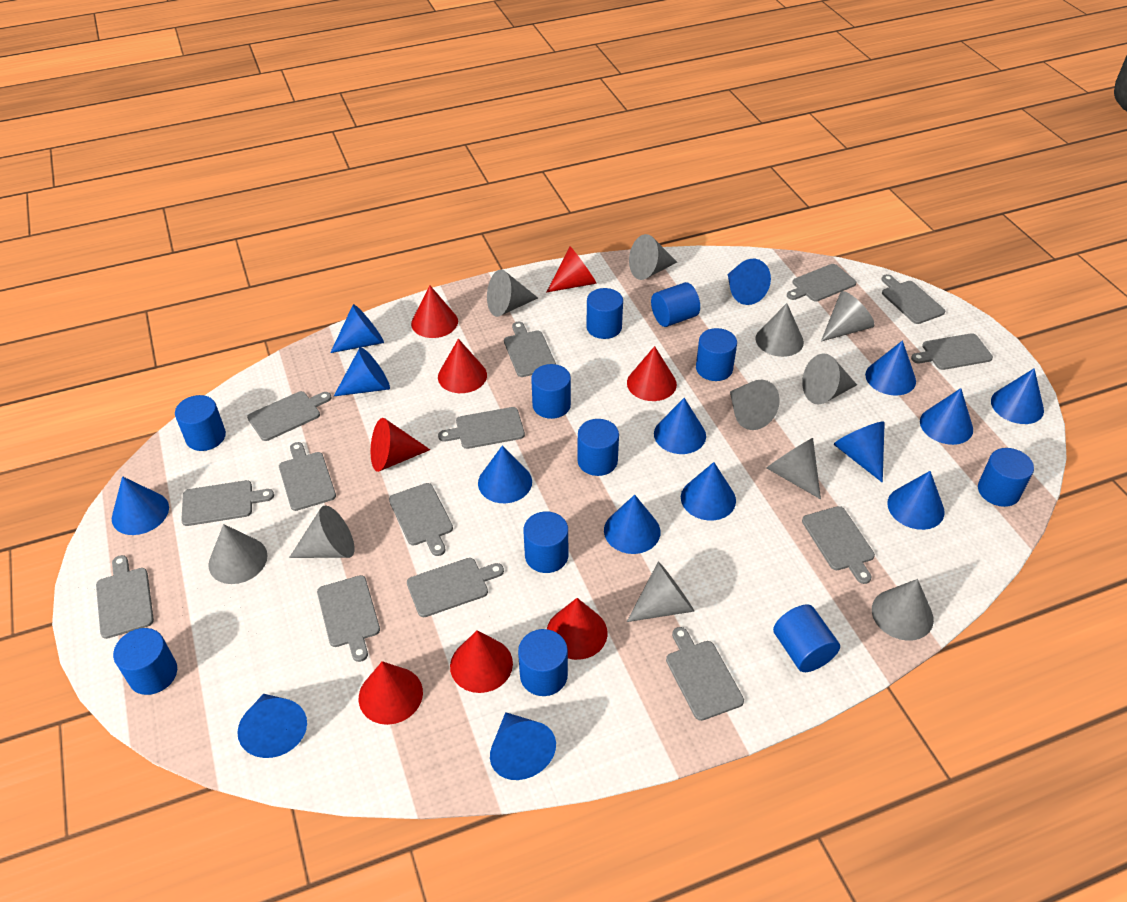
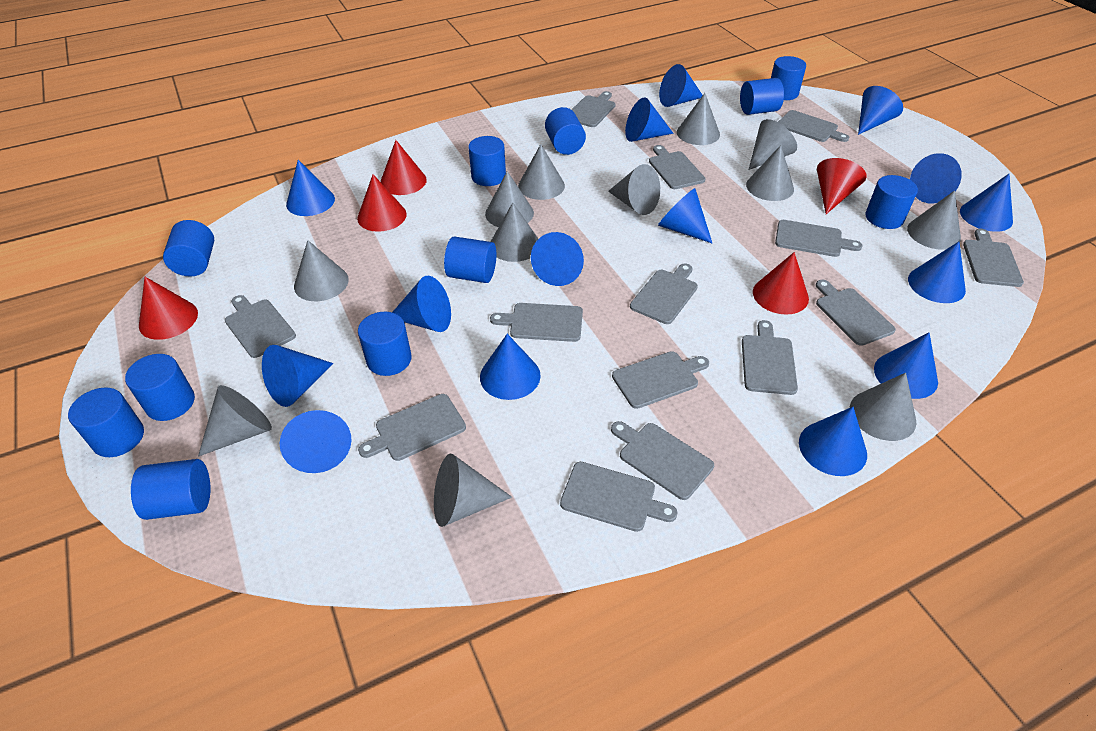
grey cone: 11 -> 12
red cone: 8 -> 5

